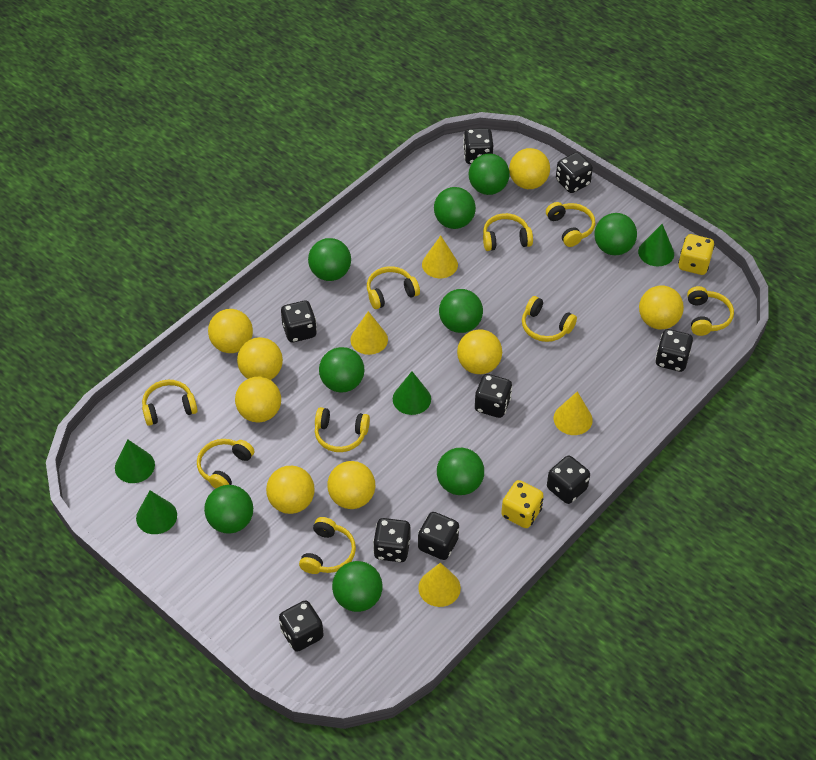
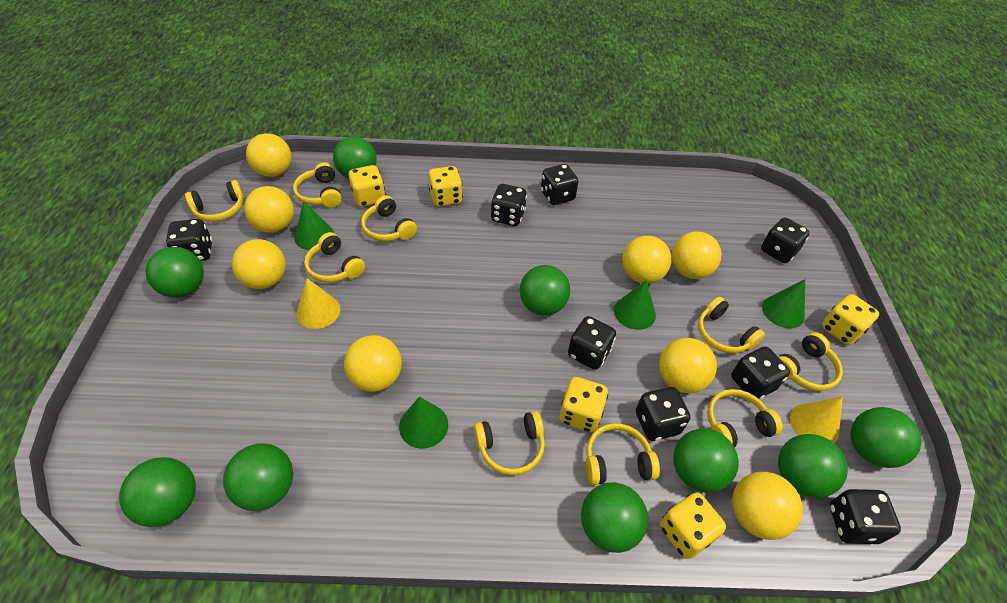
black dice: 9 -> 8
yellow cone: 4 -> 2
yellow dice: 2 -> 5

